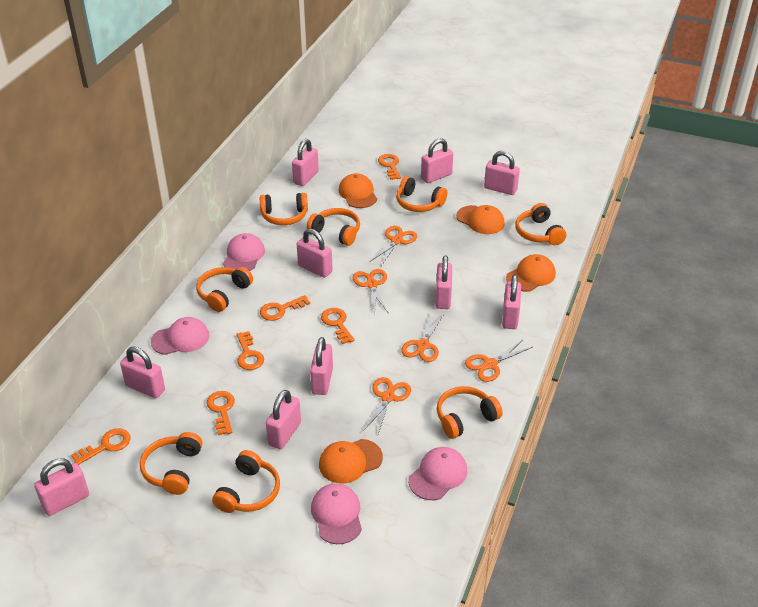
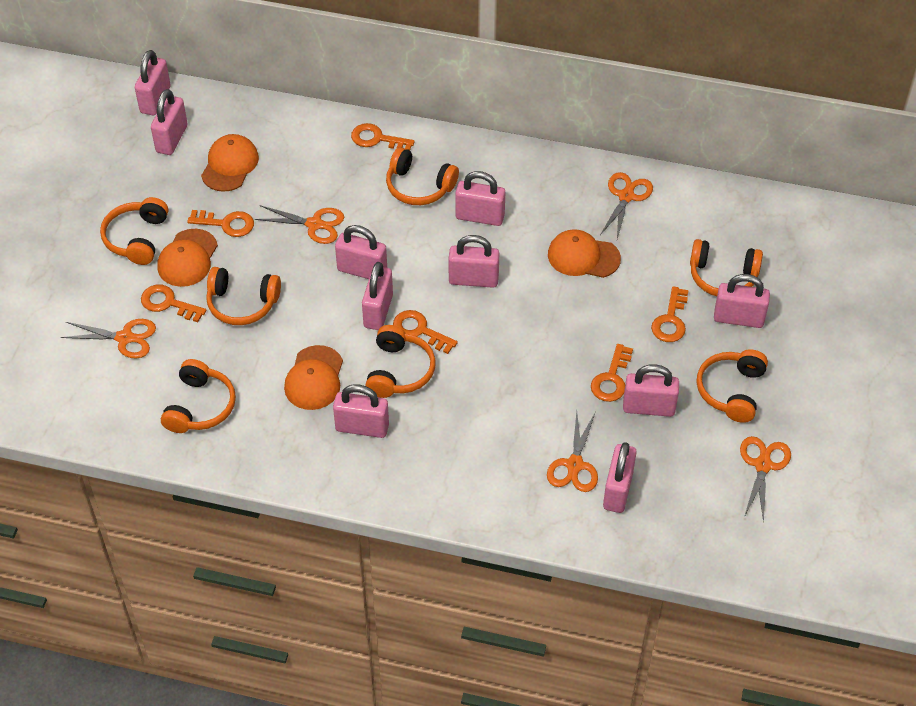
orange headphones: 8 -> 7
pink cap: 4 -> 0

